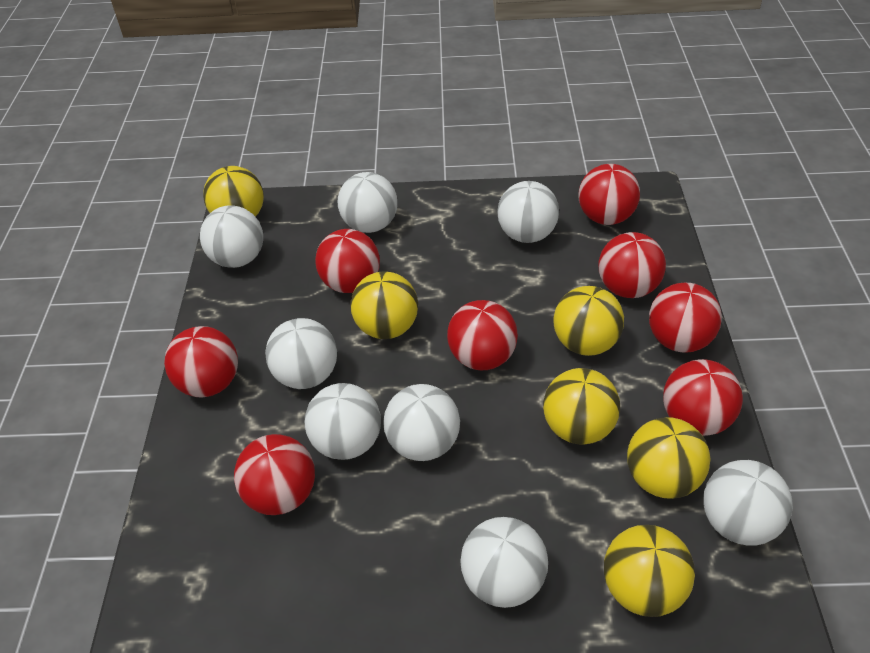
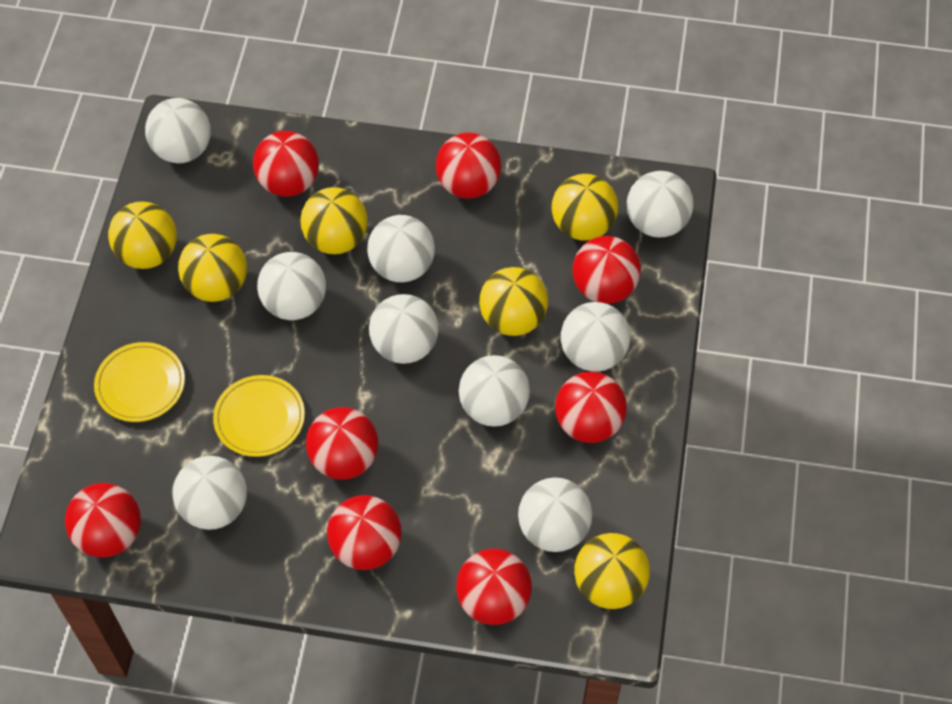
white ball: 8 -> 9
yellow plate: 0 -> 2

